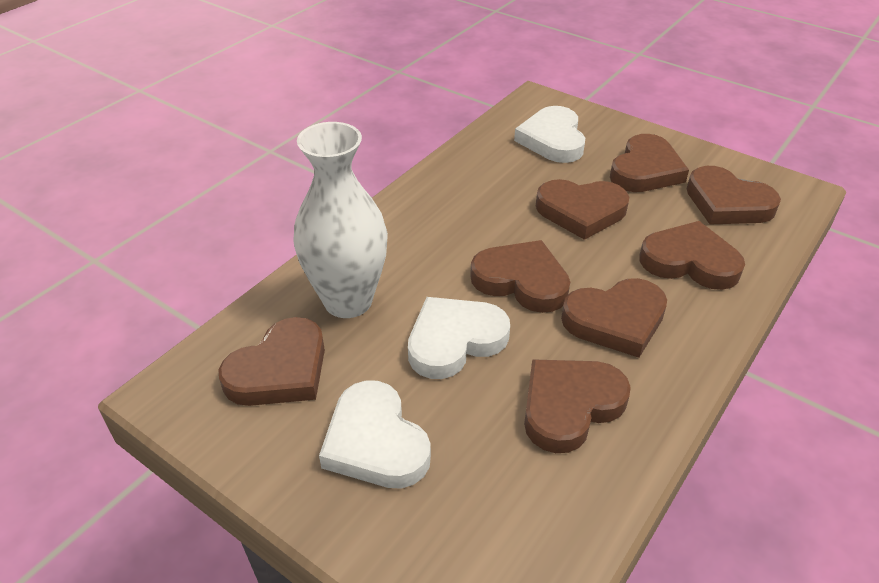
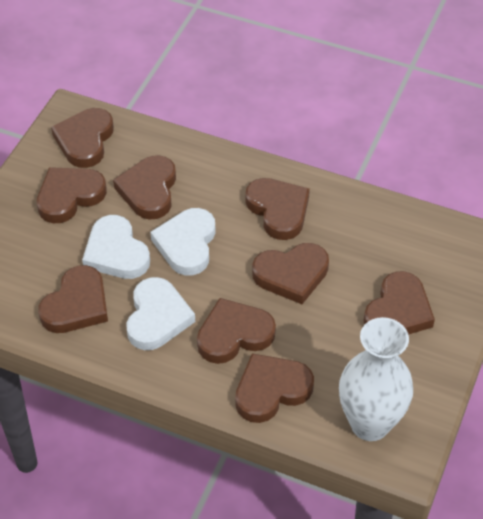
brown heart: 8 -> 9

